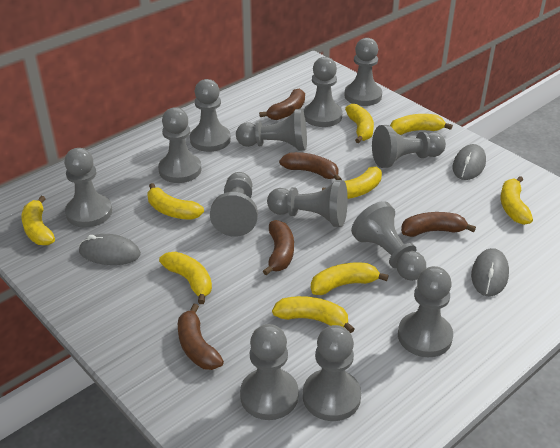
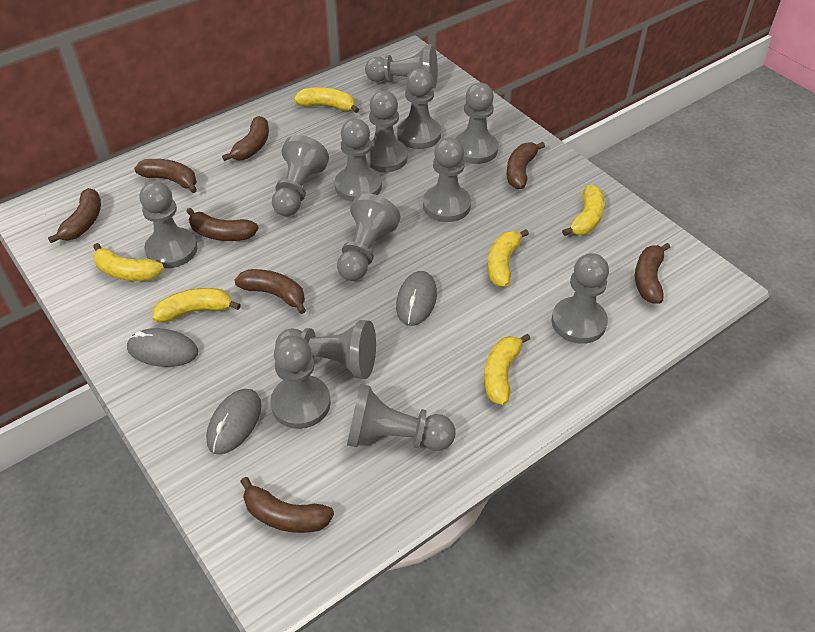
brown banana: 5 -> 8
yellow banana: 9 -> 6

